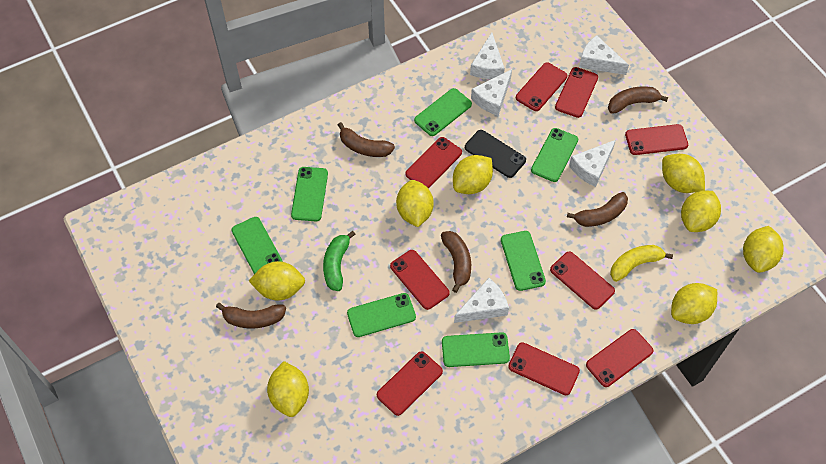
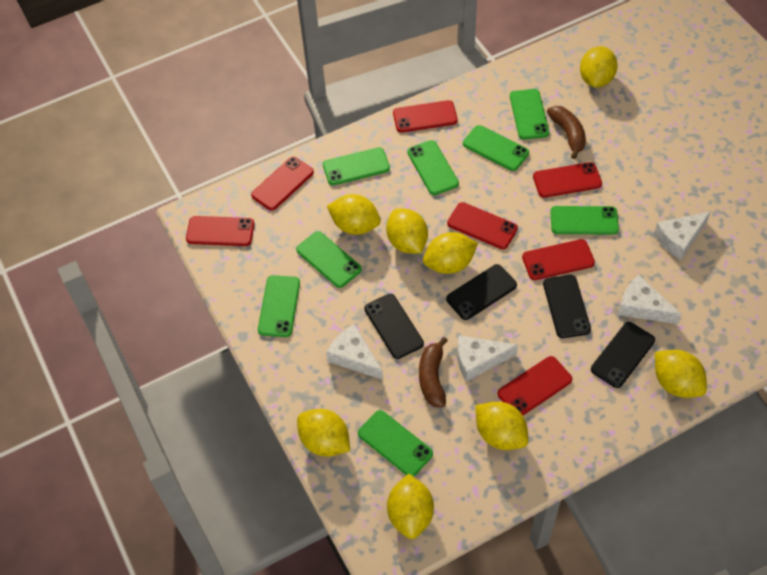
black phone: 1 -> 4
brown banana: 5 -> 2
green banana: 1 -> 0
green phone: 7 -> 8
red phone: 9 -> 7
white cheese: 5 -> 4
yellow banana: 1 -> 0

